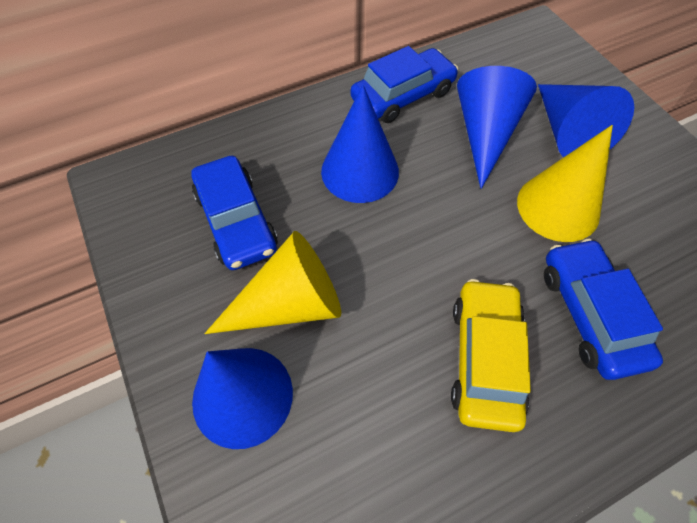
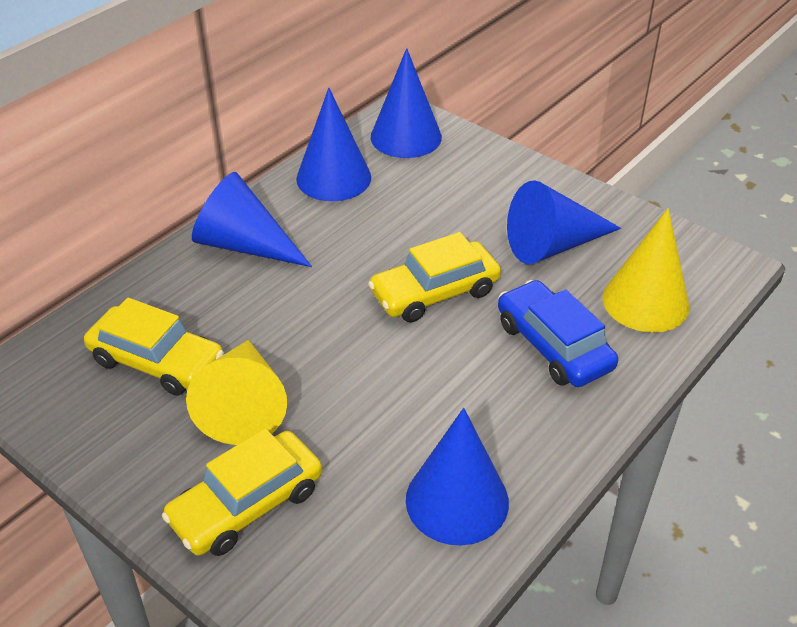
blue car: 3 -> 1
blue cone: 4 -> 5
yellow car: 1 -> 3

